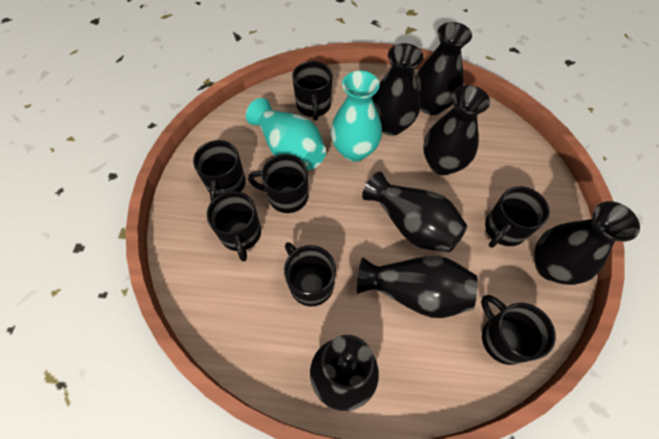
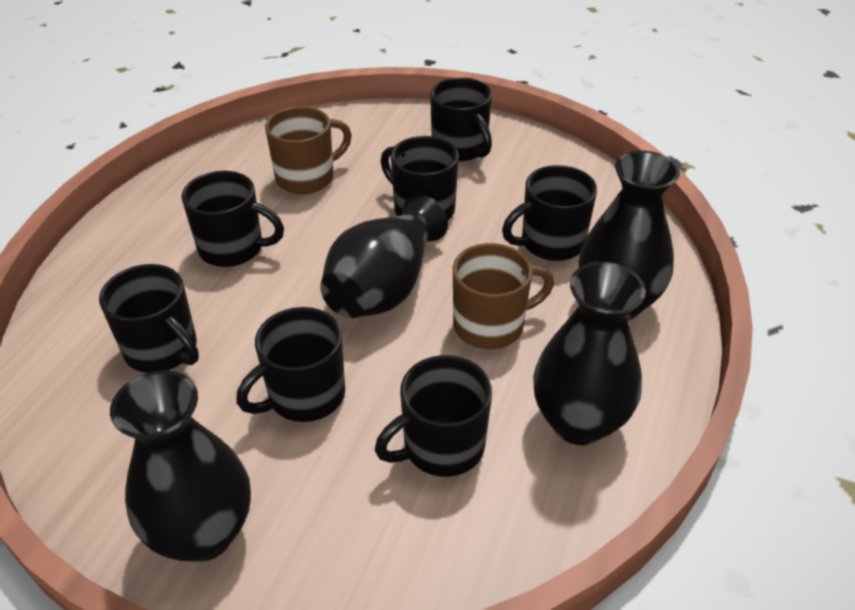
black vase: 7 -> 4
brown mug: 0 -> 2
turquoise vase: 2 -> 0

